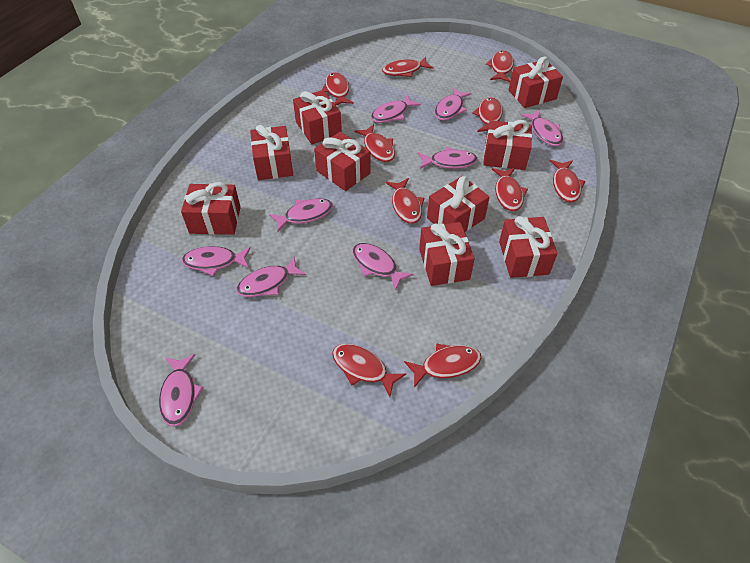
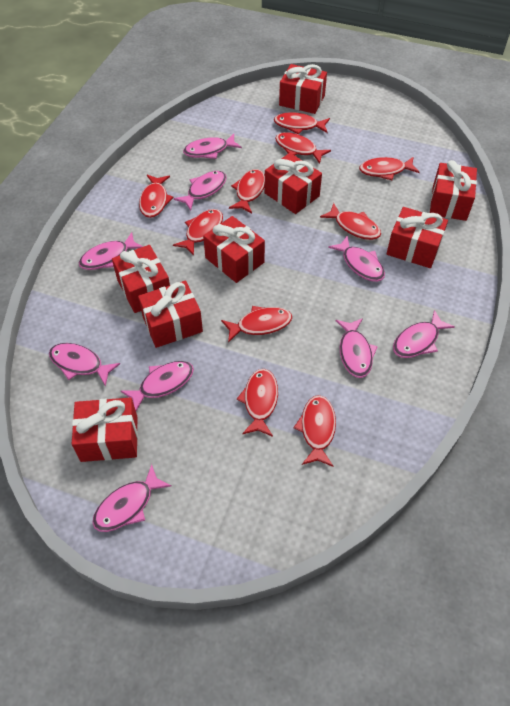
red gift: 9 -> 8

